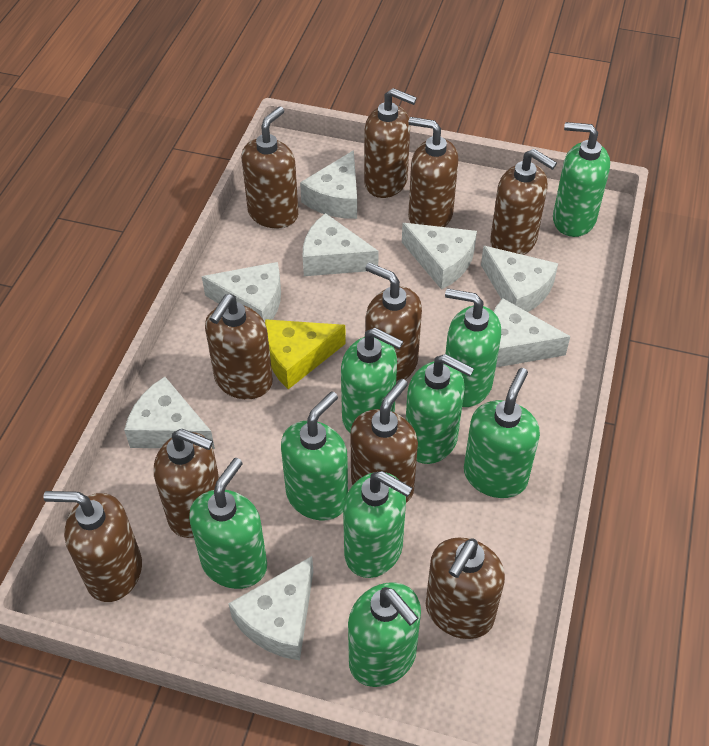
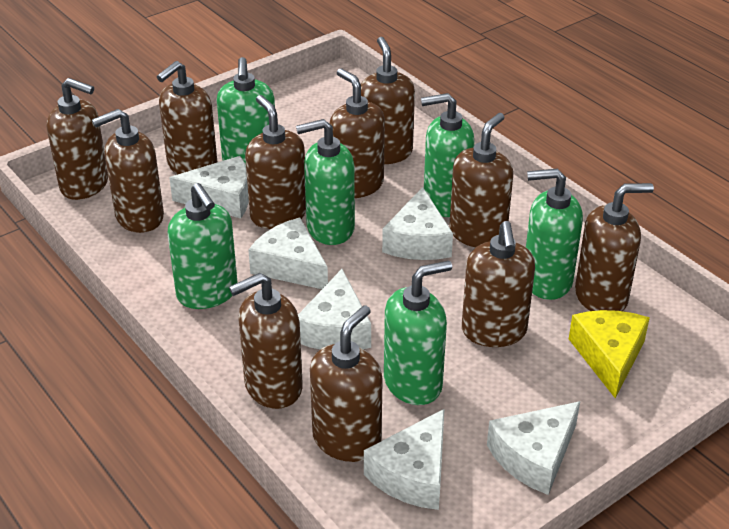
brown soap dispenser: 10 -> 11
green soap dispenser: 9 -> 6
white cheese: 8 -> 6

